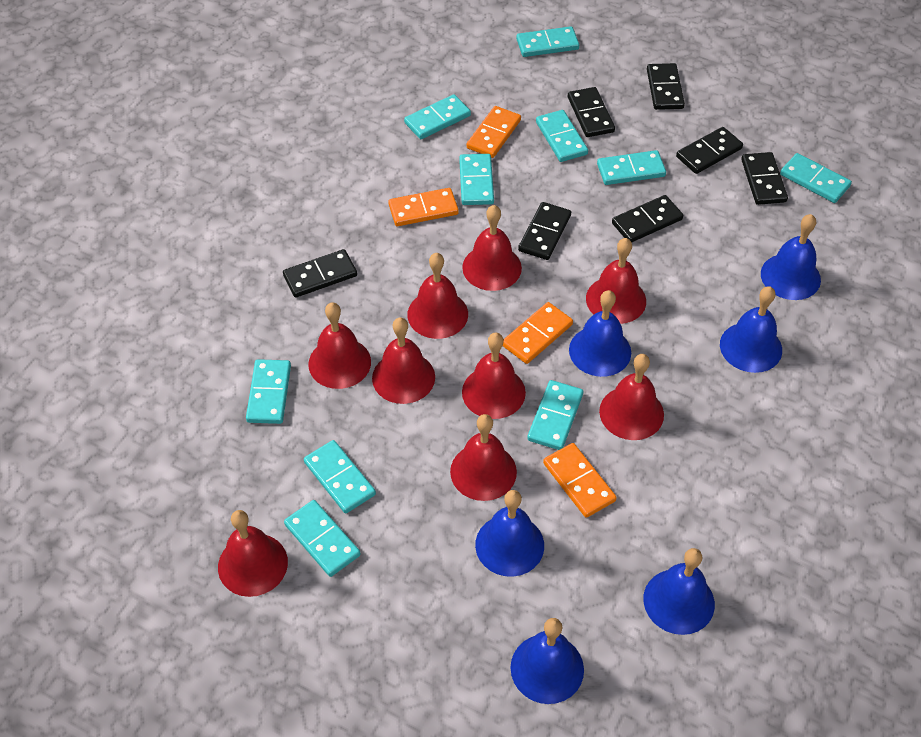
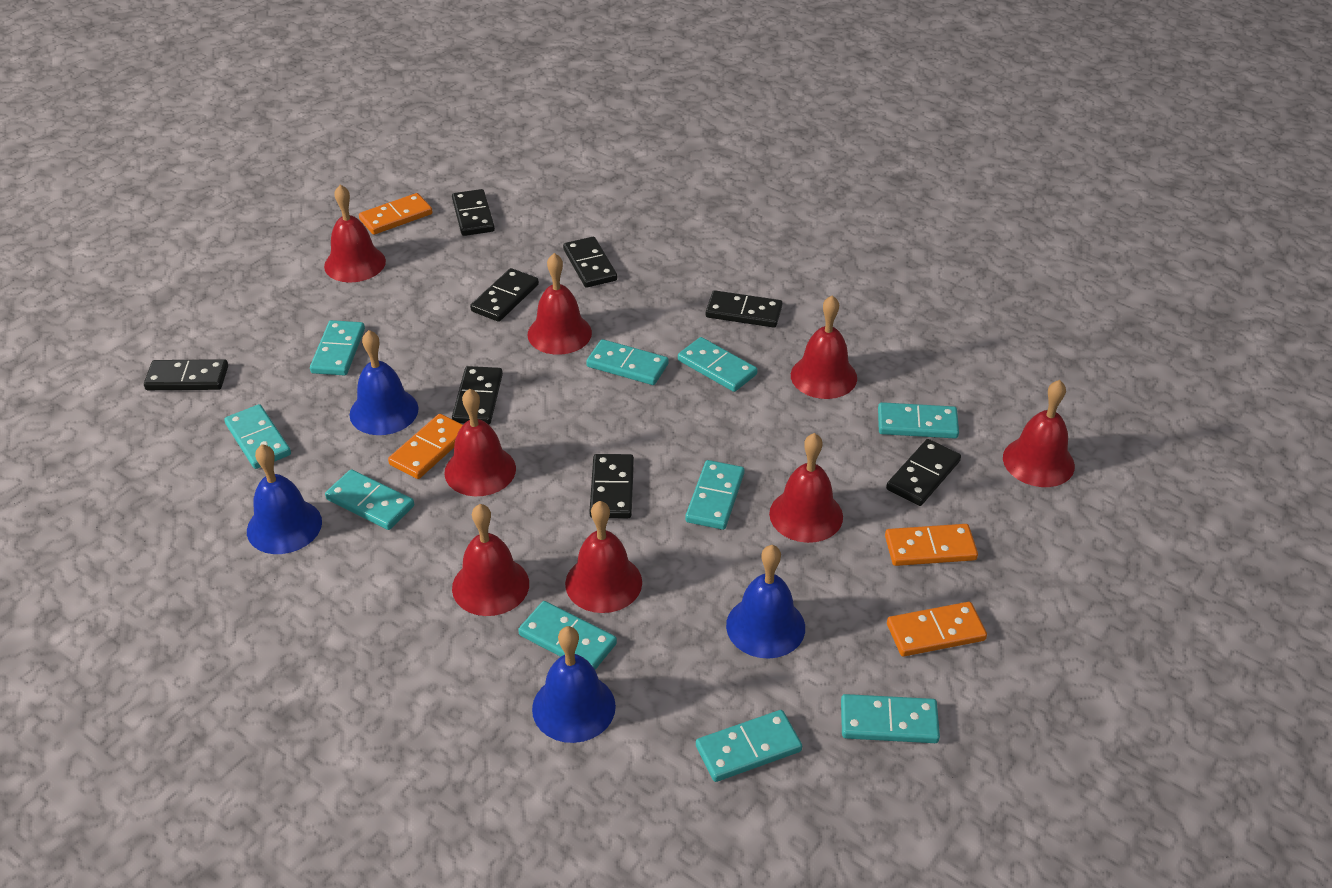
black domino: 7 -> 8
blue bell: 6 -> 4
red bell: 9 -> 8

